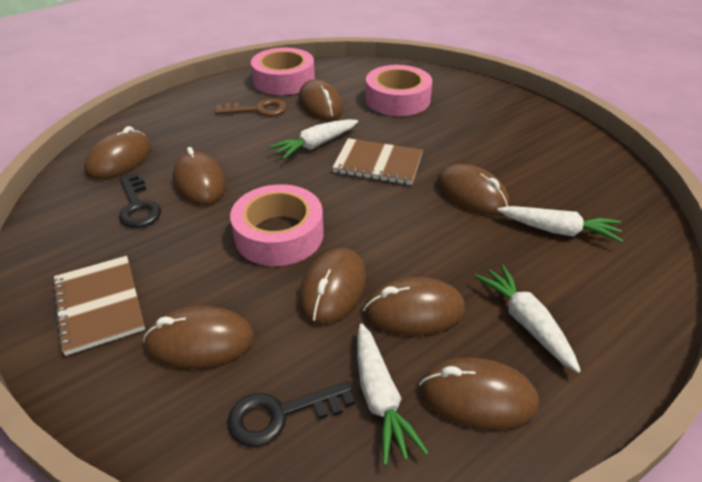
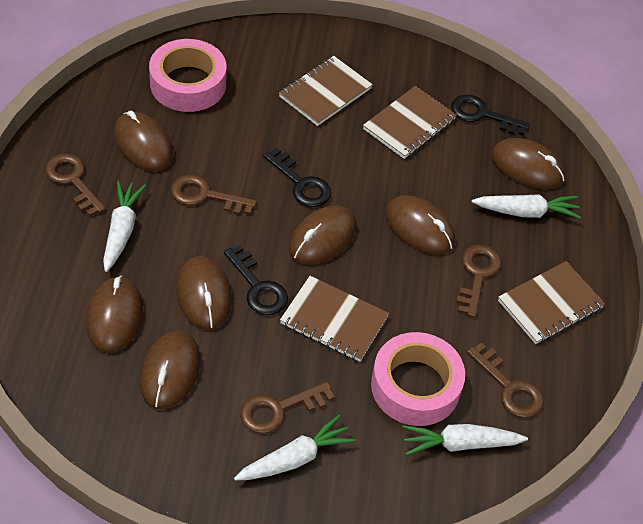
black key: 2 -> 3
brown key: 1 -> 5
brown mouse: 8 -> 7
brown notebook: 2 -> 4
pink tape: 3 -> 2

